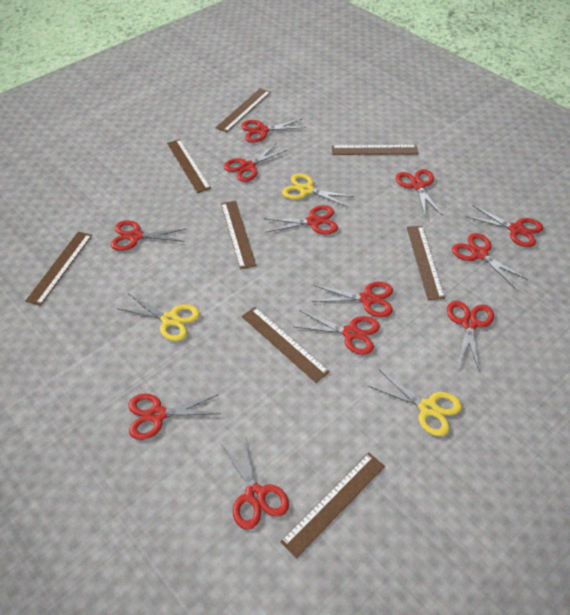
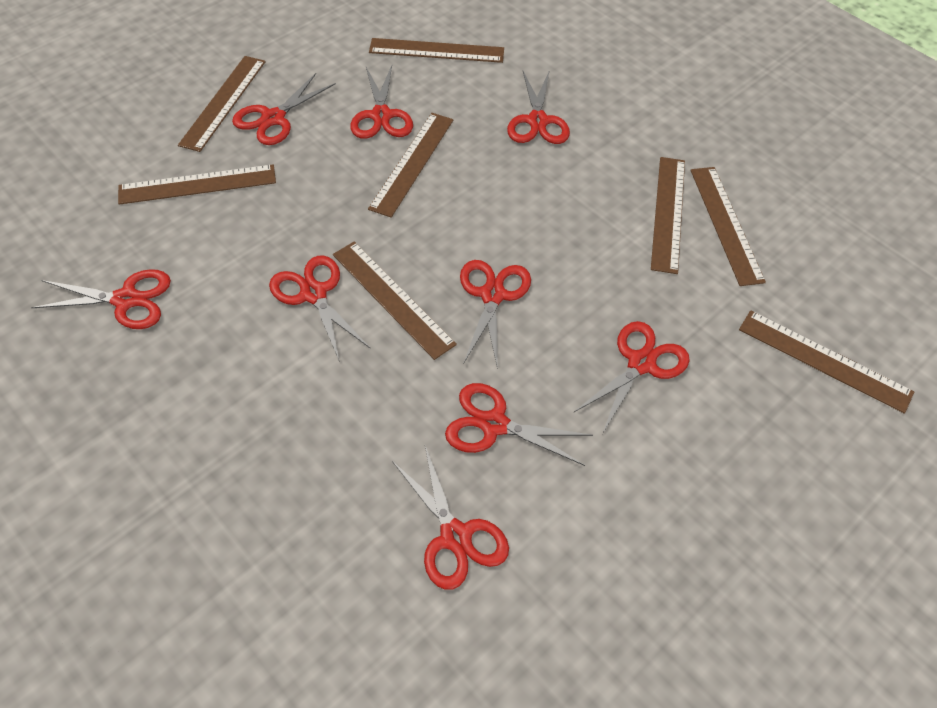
red scissors: 12 -> 9
yellow scissors: 3 -> 0

